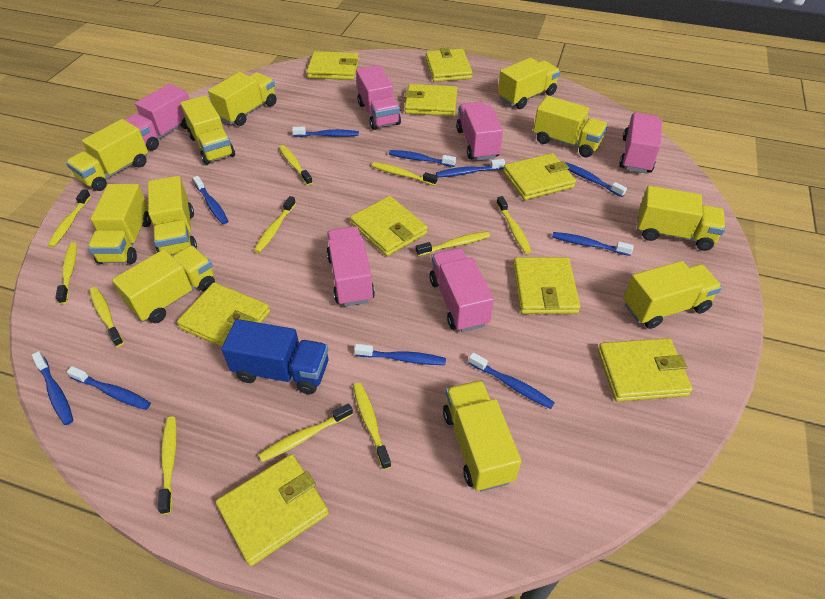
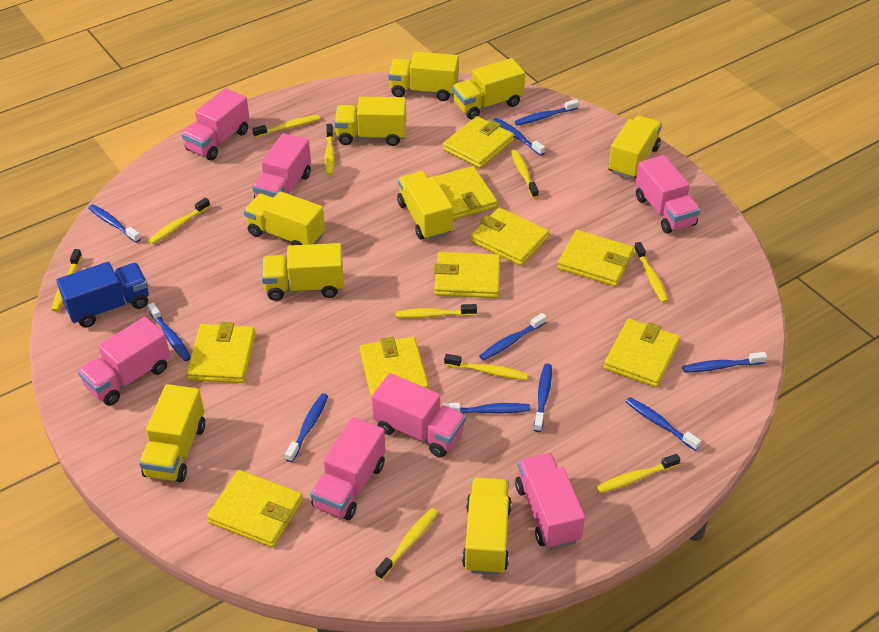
pink truck: 6 -> 7
yellow toothbrush: 11 -> 10
yellow truck: 11 -> 9

